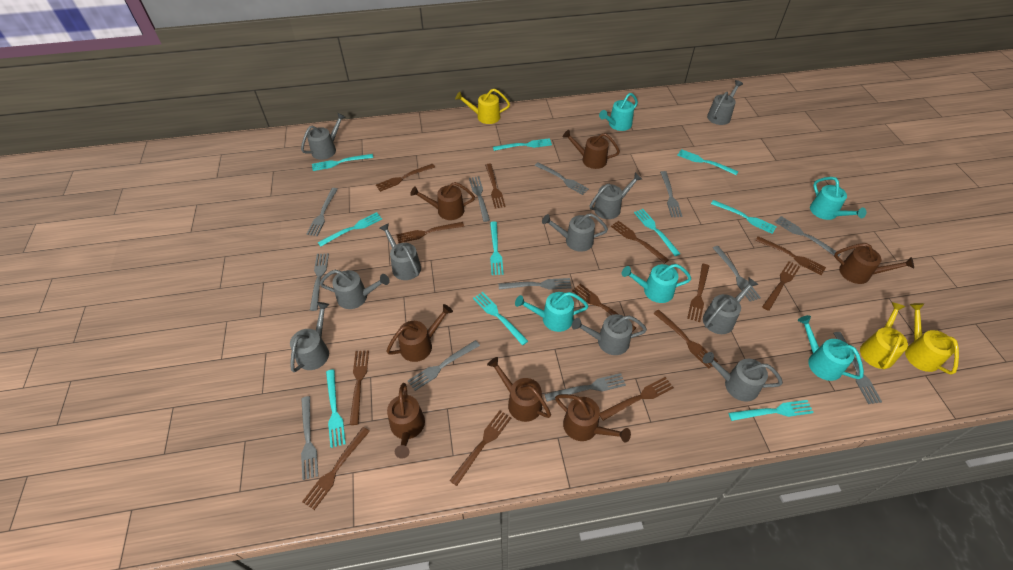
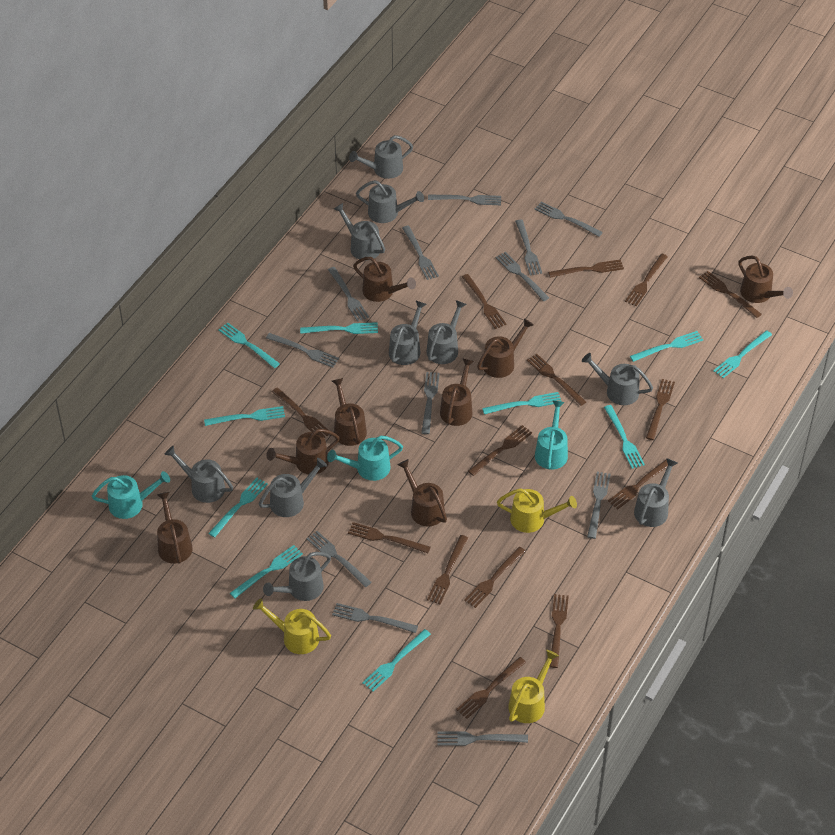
brown fork: 13 -> 14
brown watering can: 7 -> 8
turquoise watering can: 5 -> 3

